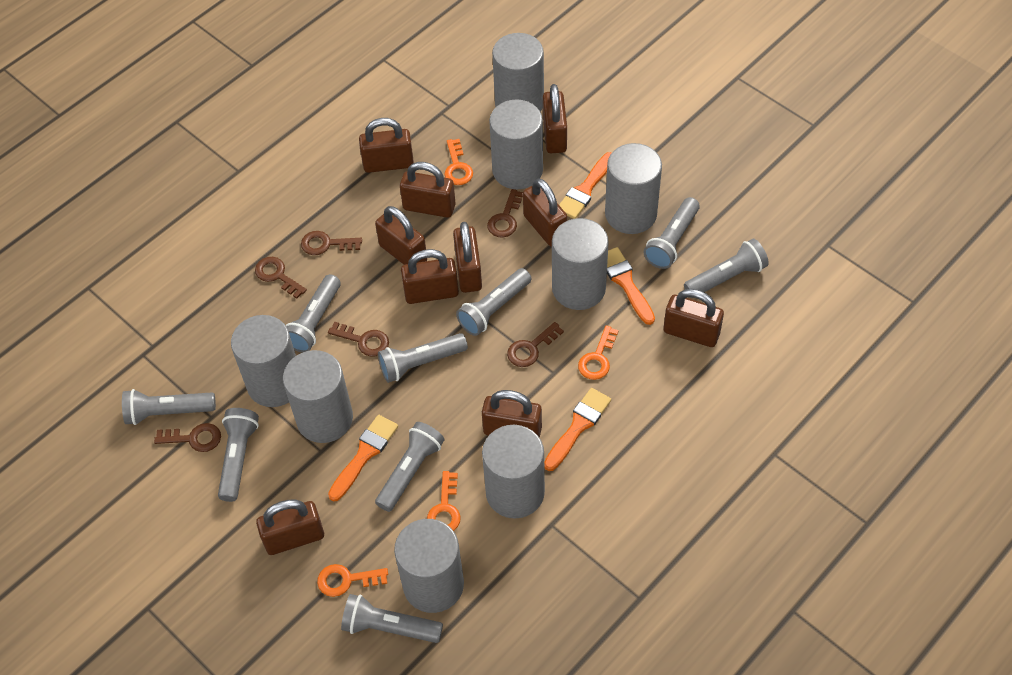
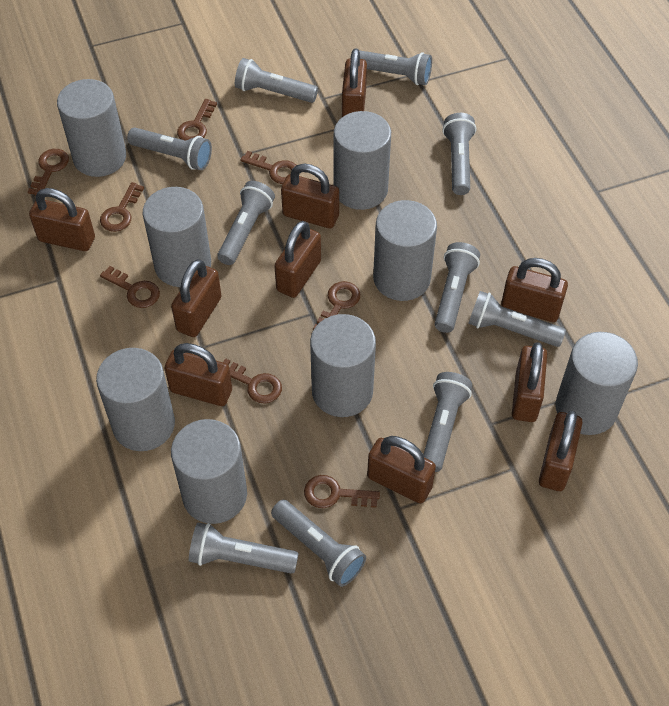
brown key: 6 -> 8
grey flashlight: 9 -> 10
orange brush: 4 -> 0
orange key: 4 -> 0

